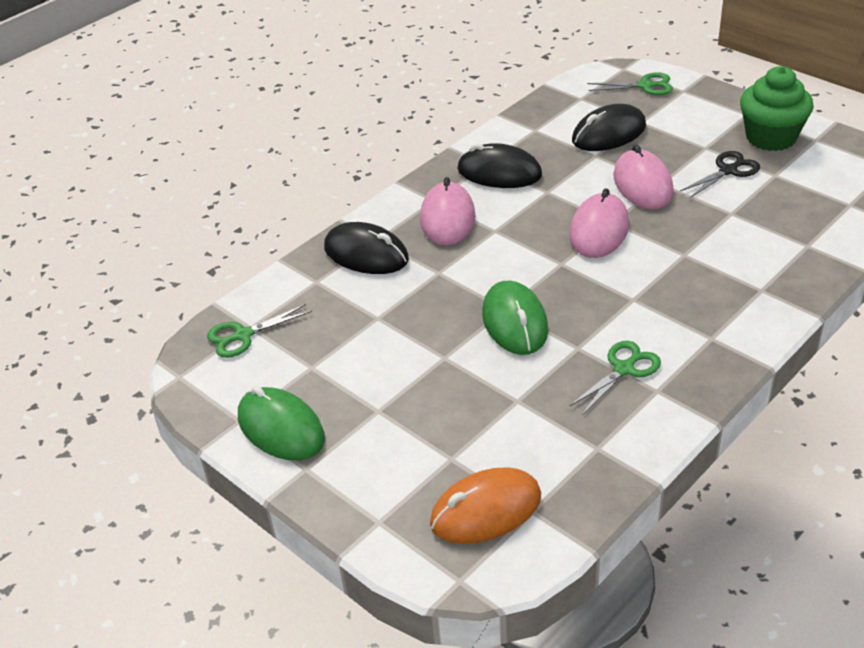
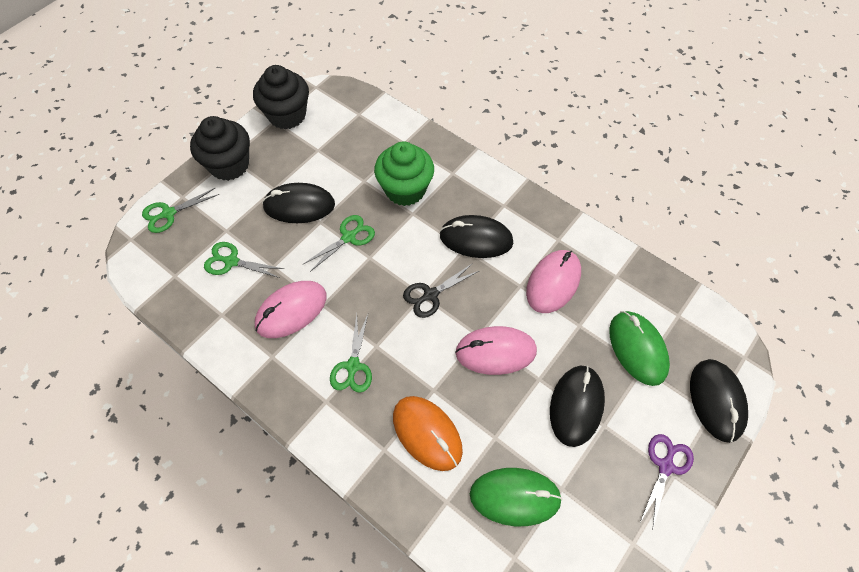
black cupcake: 0 -> 2
black mouse: 3 -> 4
green scissors: 3 -> 4
purple scissors: 0 -> 1

